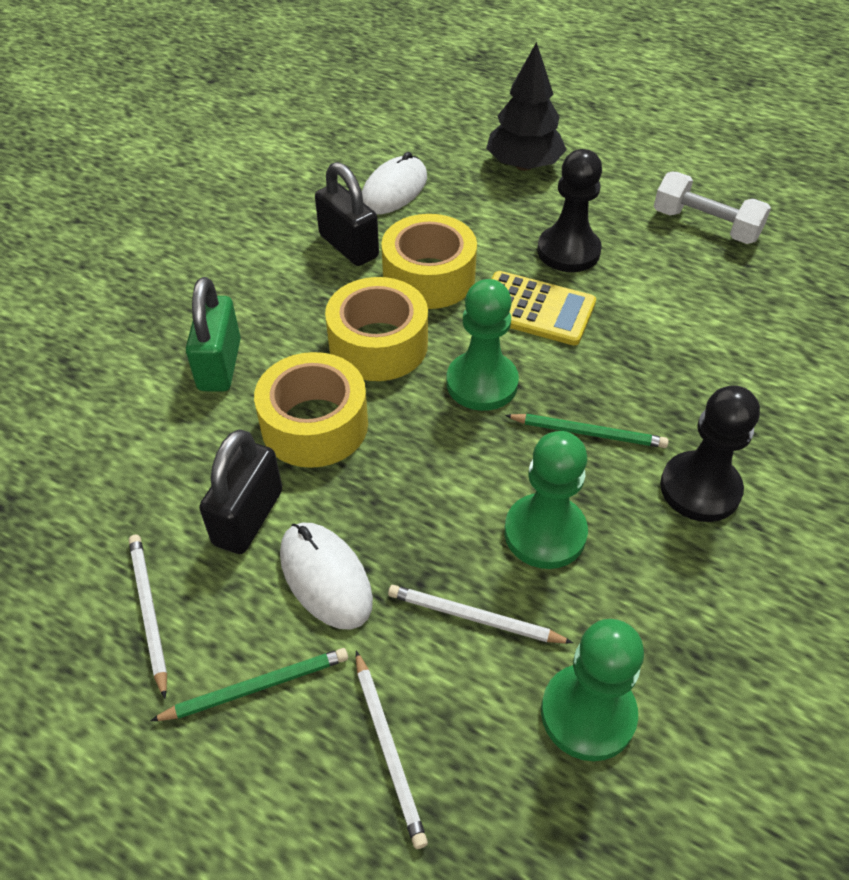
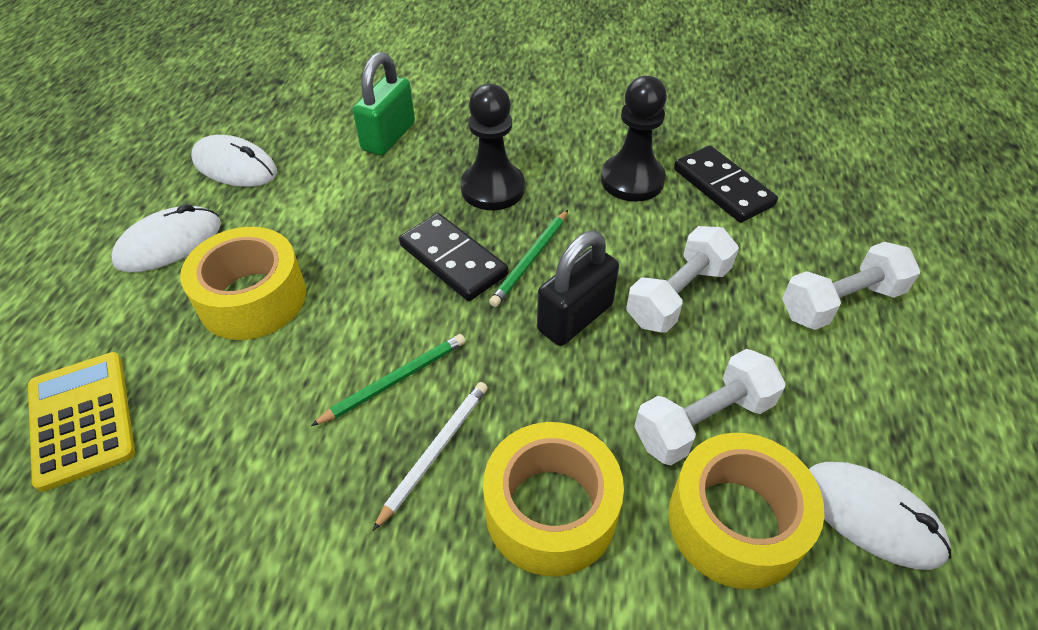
black domino: 0 -> 2
black padlock: 2 -> 1
black tree: 1 -> 0
green pawn: 3 -> 0
white dumbbell: 1 -> 3
white mouse: 2 -> 3
white pencil: 3 -> 1

